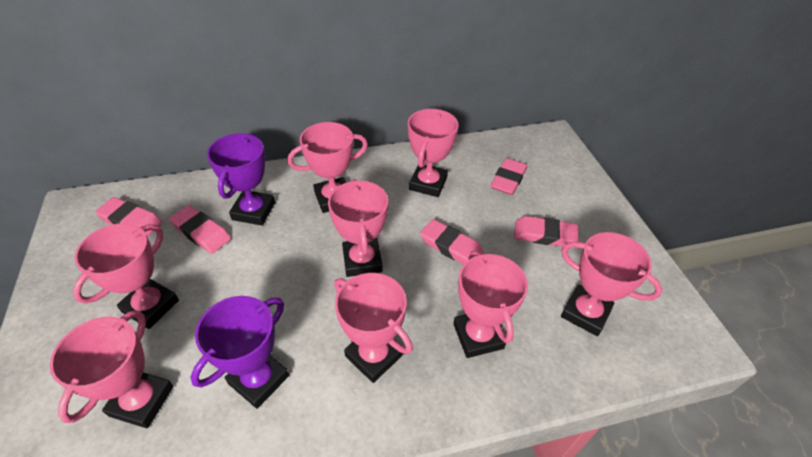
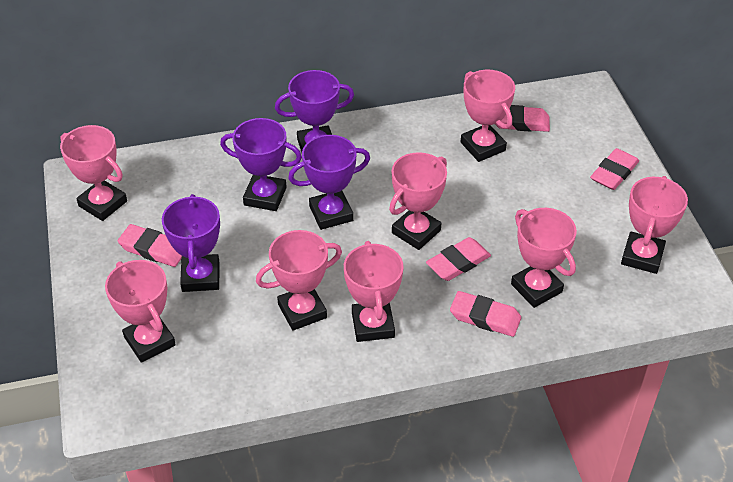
purple trophy: 2 -> 4

